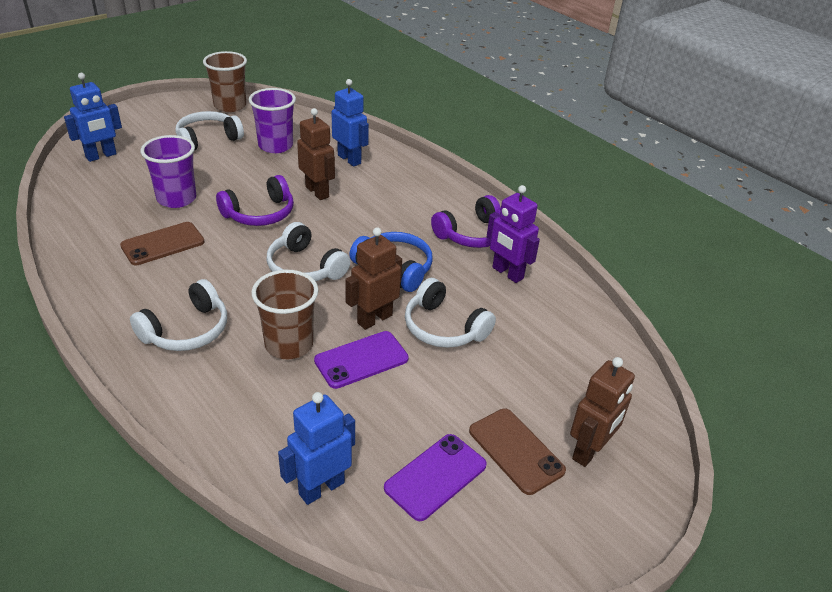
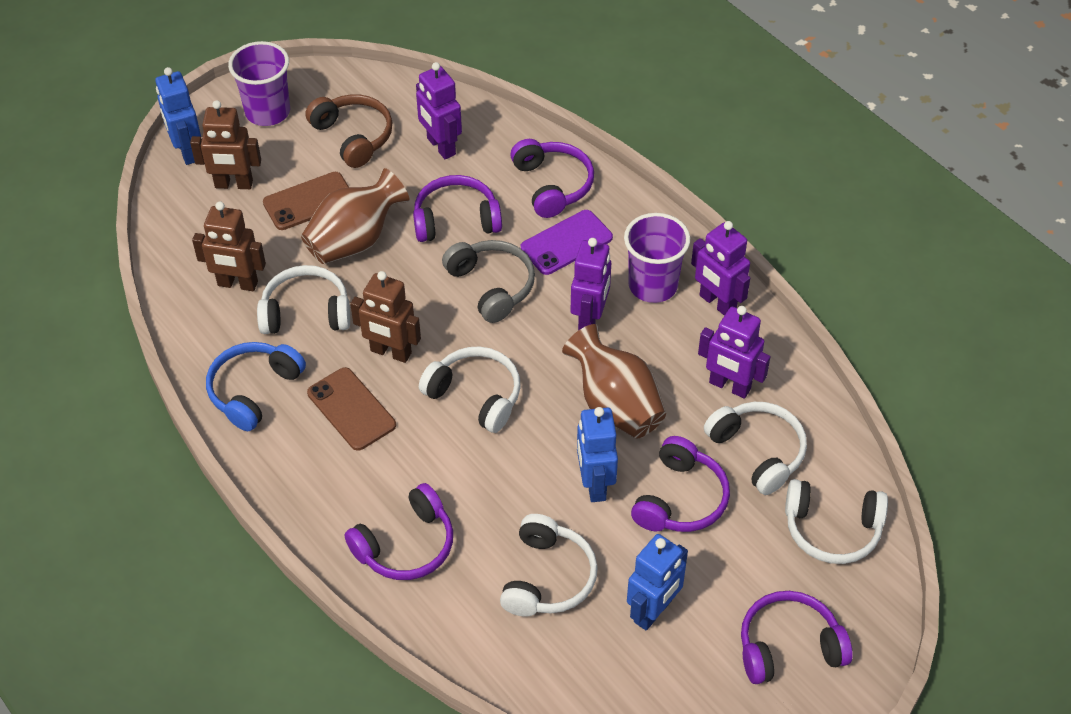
brown cup: 2 -> 0
brown headphones: 0 -> 1
brown vase: 0 -> 2
grey headphones: 0 -> 1
purple headphones: 2 -> 5
purple phone: 2 -> 1
purple robot: 1 -> 4
white headphones: 4 -> 5

